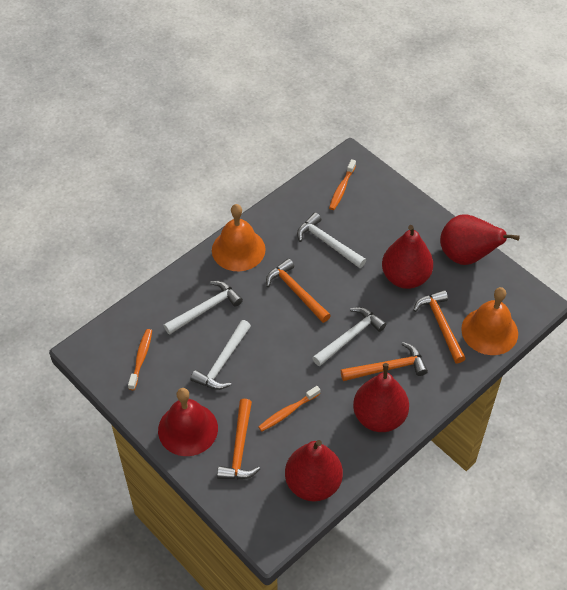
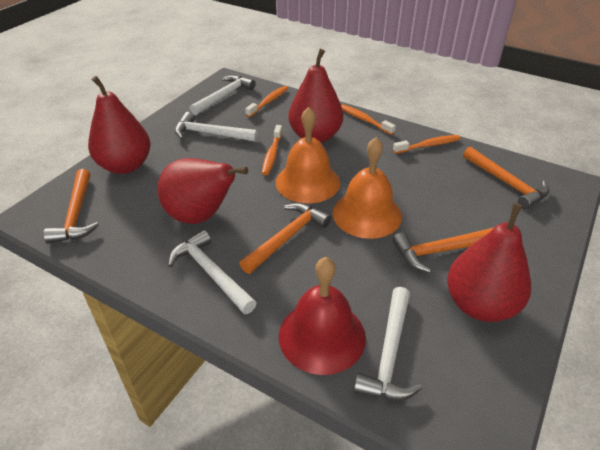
orange toothbrush: 3 -> 4

